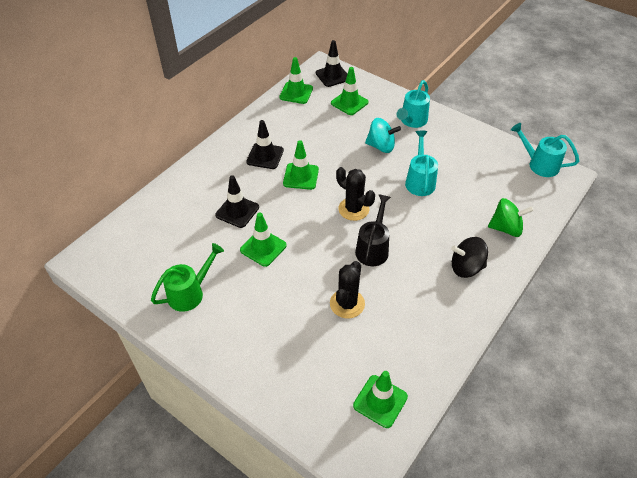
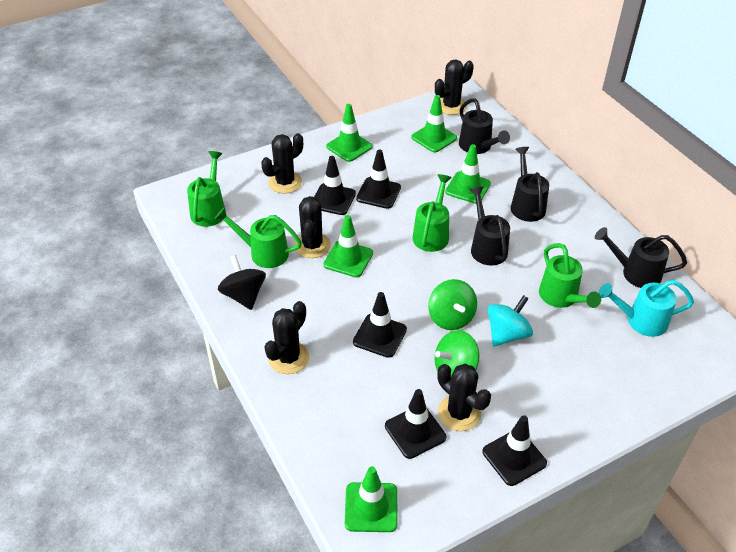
black cactus: 2 -> 5
black traffic cone: 3 -> 5
black watering can: 1 -> 4
green spinning top: 1 -> 2
green watering can: 1 -> 4
turquoise watering can: 3 -> 1

